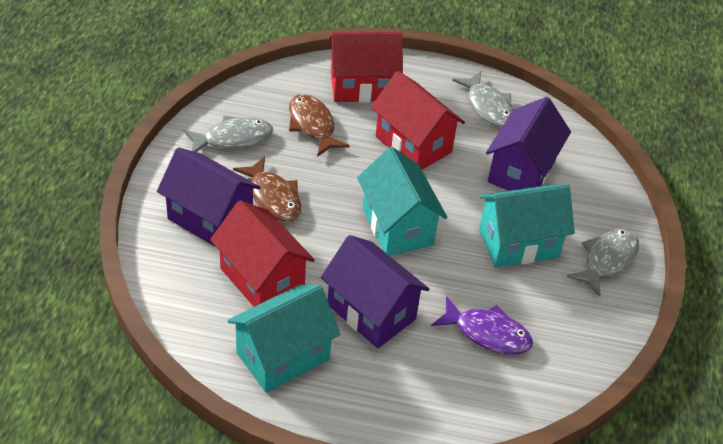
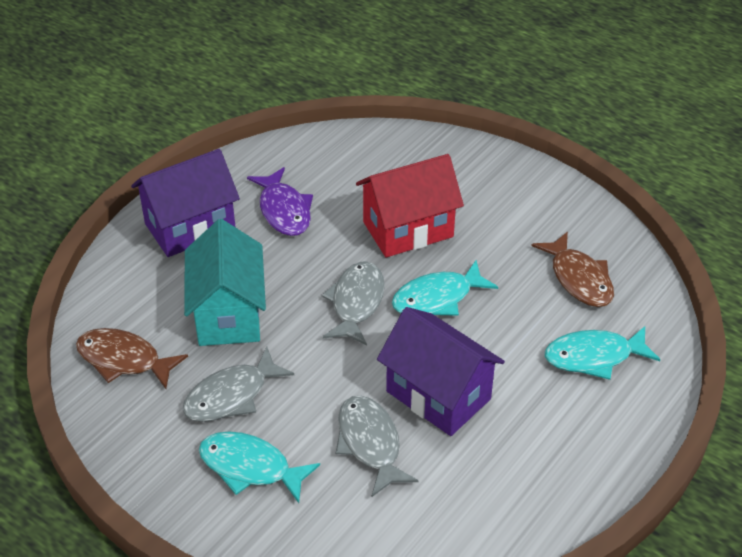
purple house: 3 -> 2
red house: 3 -> 1
turquoise fish: 0 -> 3
turquoise house: 3 -> 1

